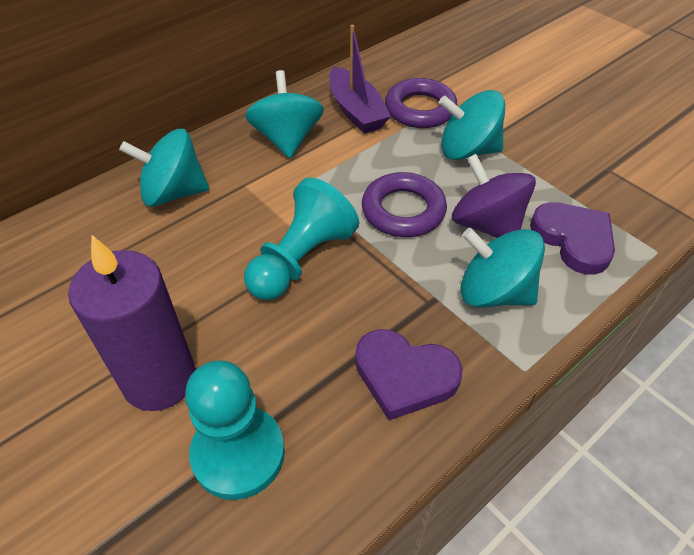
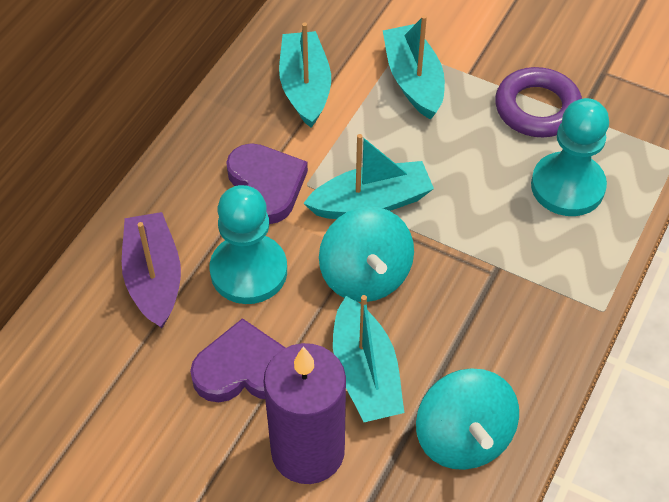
purple ring: 2 -> 1
purple spinning top: 1 -> 0
turquoise boat: 0 -> 4
turquoise spinning top: 4 -> 2

